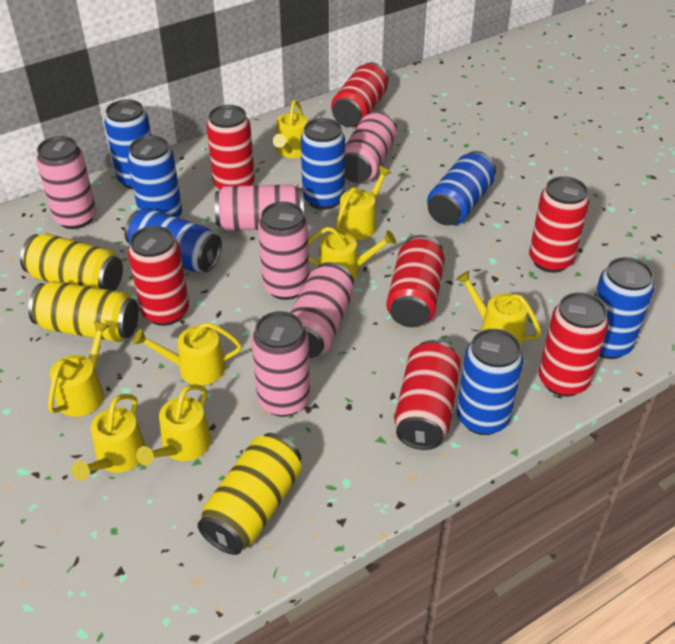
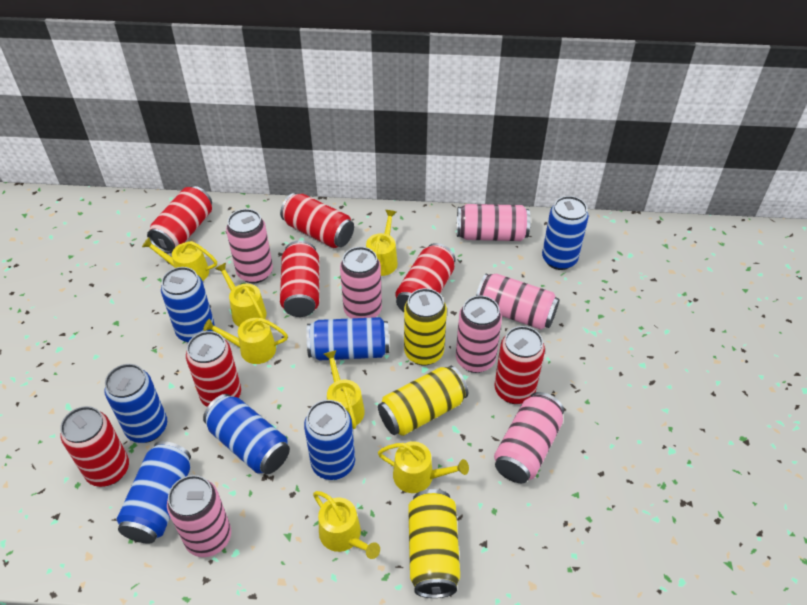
pink can: 6 -> 7
yellow watering can: 8 -> 7

